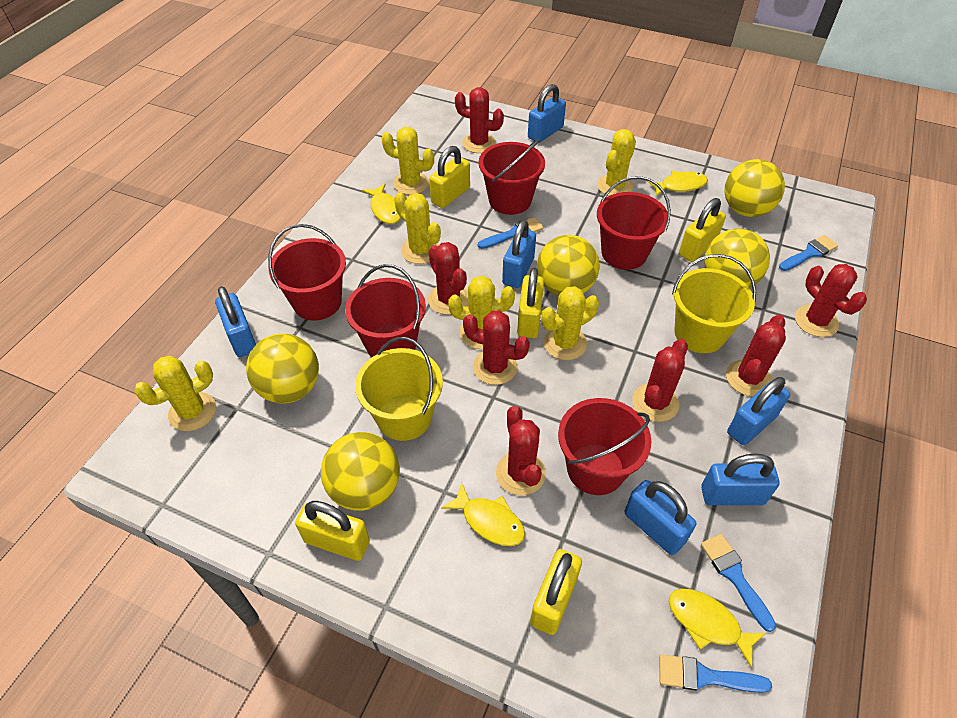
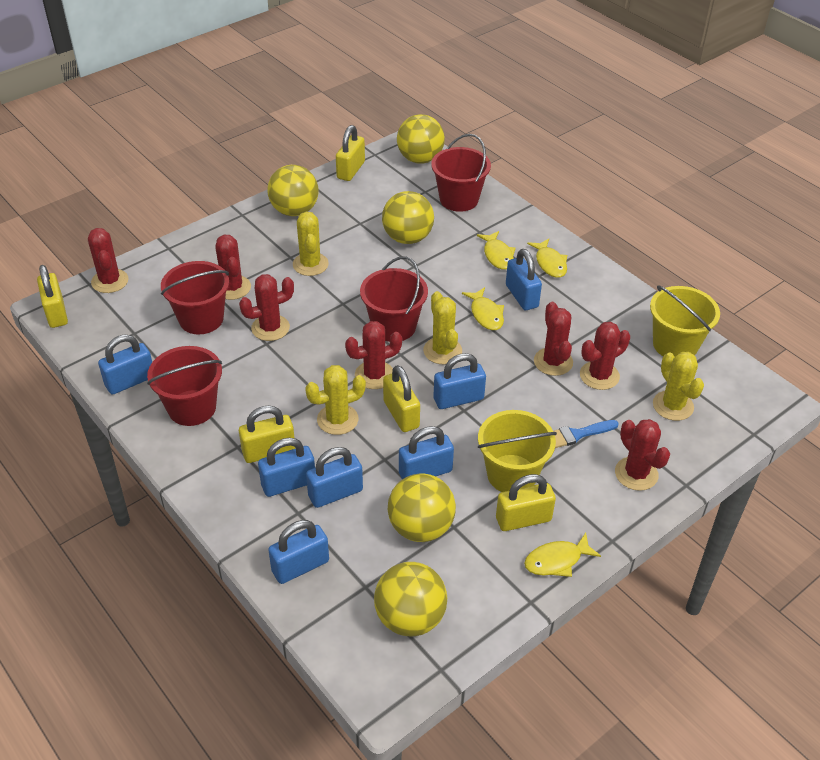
blue brush: 4 -> 1
blue padlock: 6 -> 7
red bucket: 5 -> 4
yellow cactus: 6 -> 4

